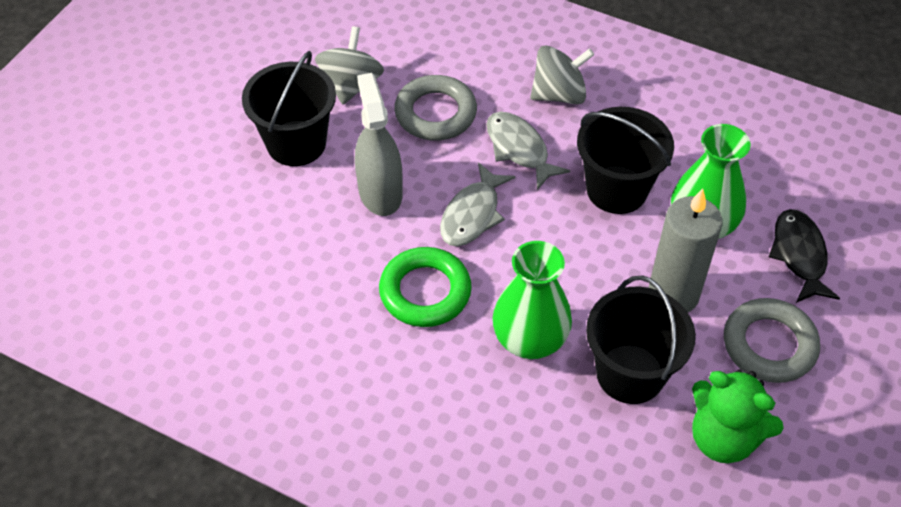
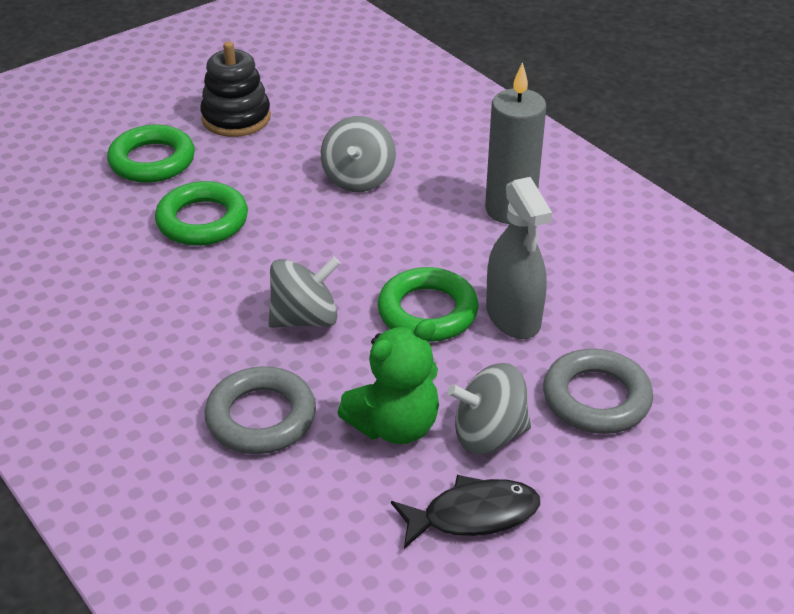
black bucket: 3 -> 0
black stacking toy: 0 -> 1
green ring: 1 -> 3
green vase: 2 -> 0
grey fish: 2 -> 0
grey spinning top: 2 -> 3

